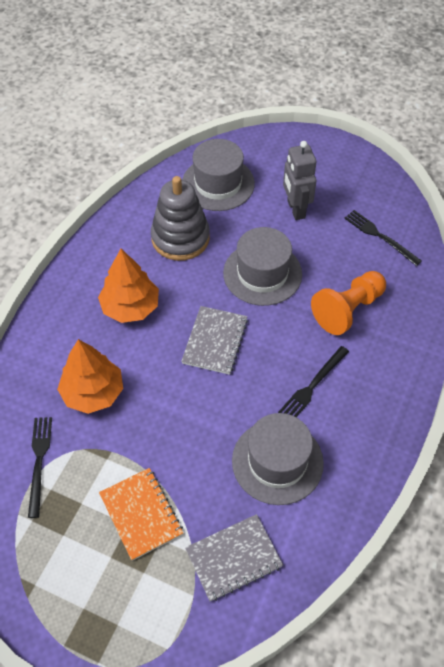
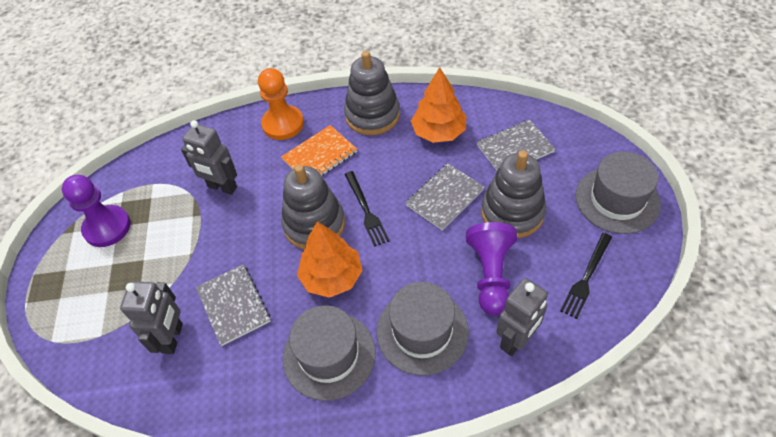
black fork: 3 -> 2
grey notebook: 2 -> 3
grey robot: 1 -> 3
grey stacking toy: 1 -> 3
purple pawn: 0 -> 2

